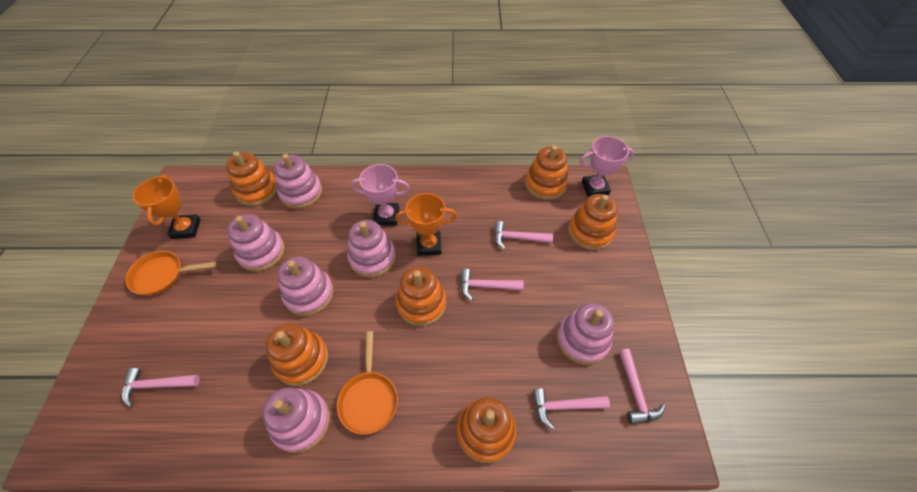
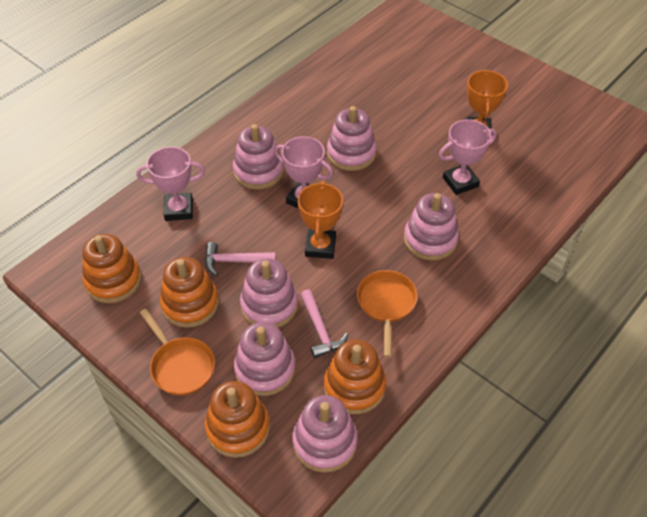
orange stacking toy: 6 -> 4
pink hammer: 5 -> 2
pink trophy: 2 -> 3

